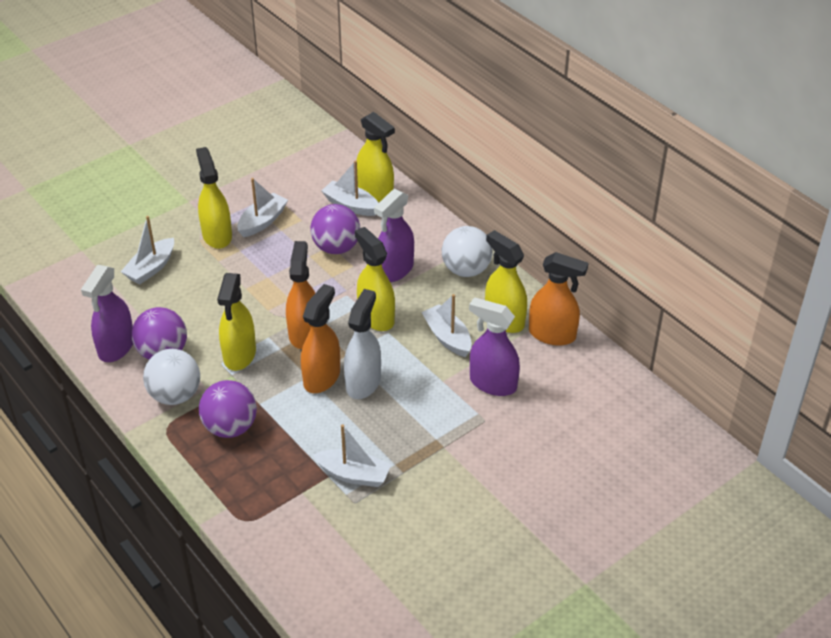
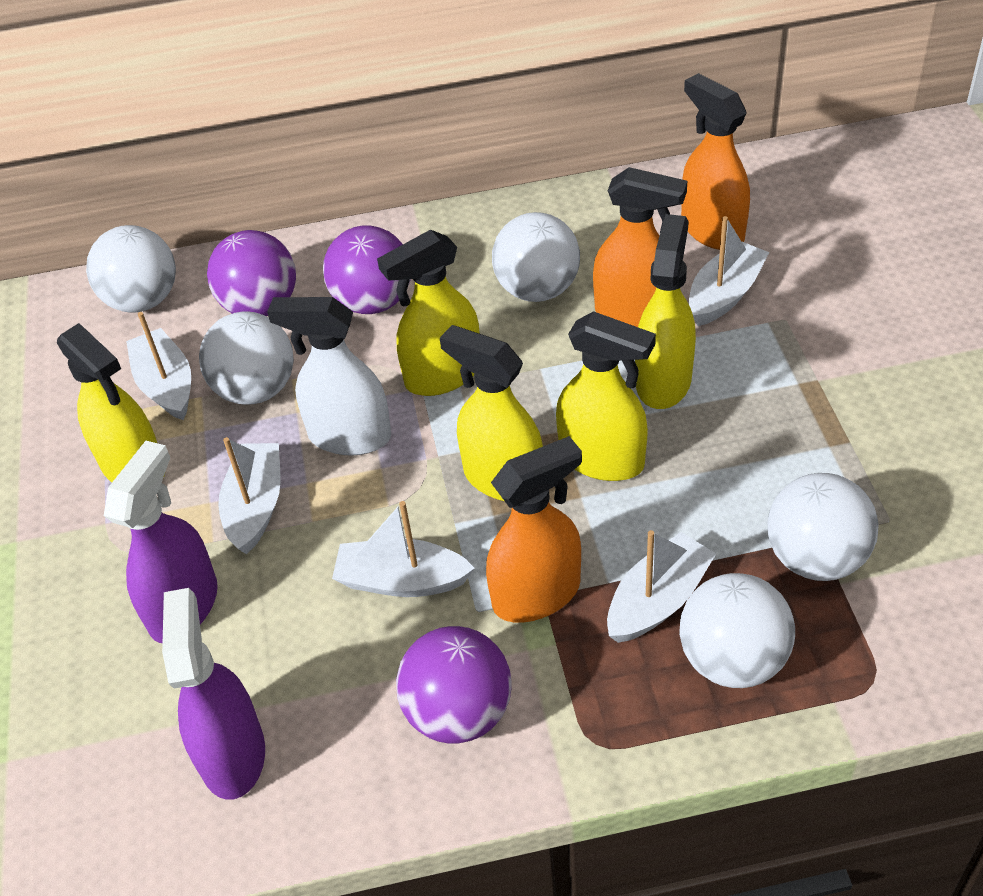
purple spray bottle: 3 -> 2
white ball: 2 -> 5

